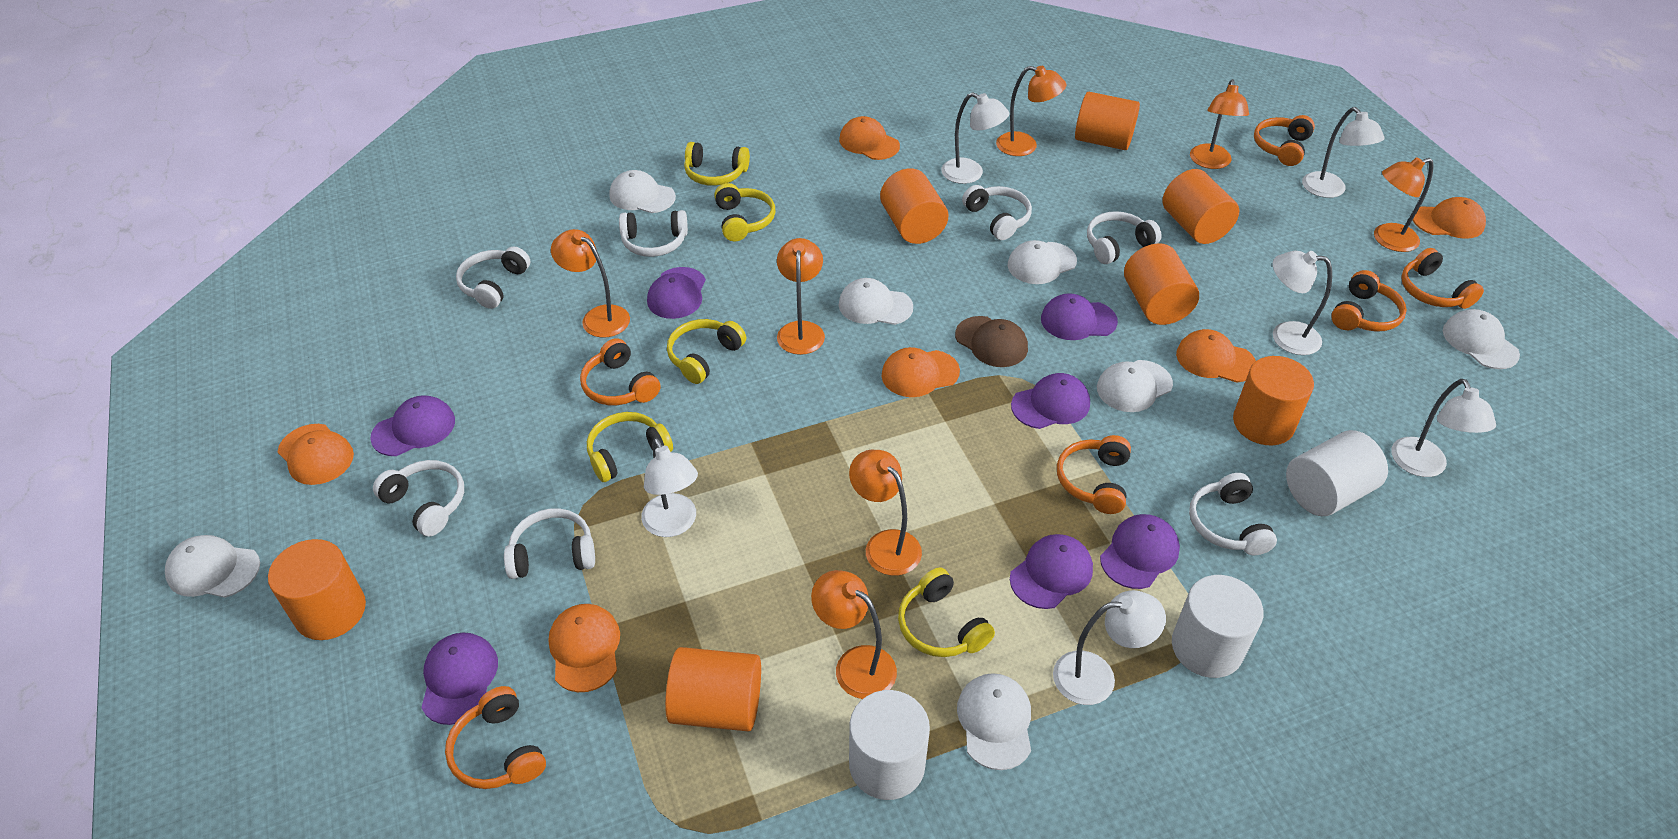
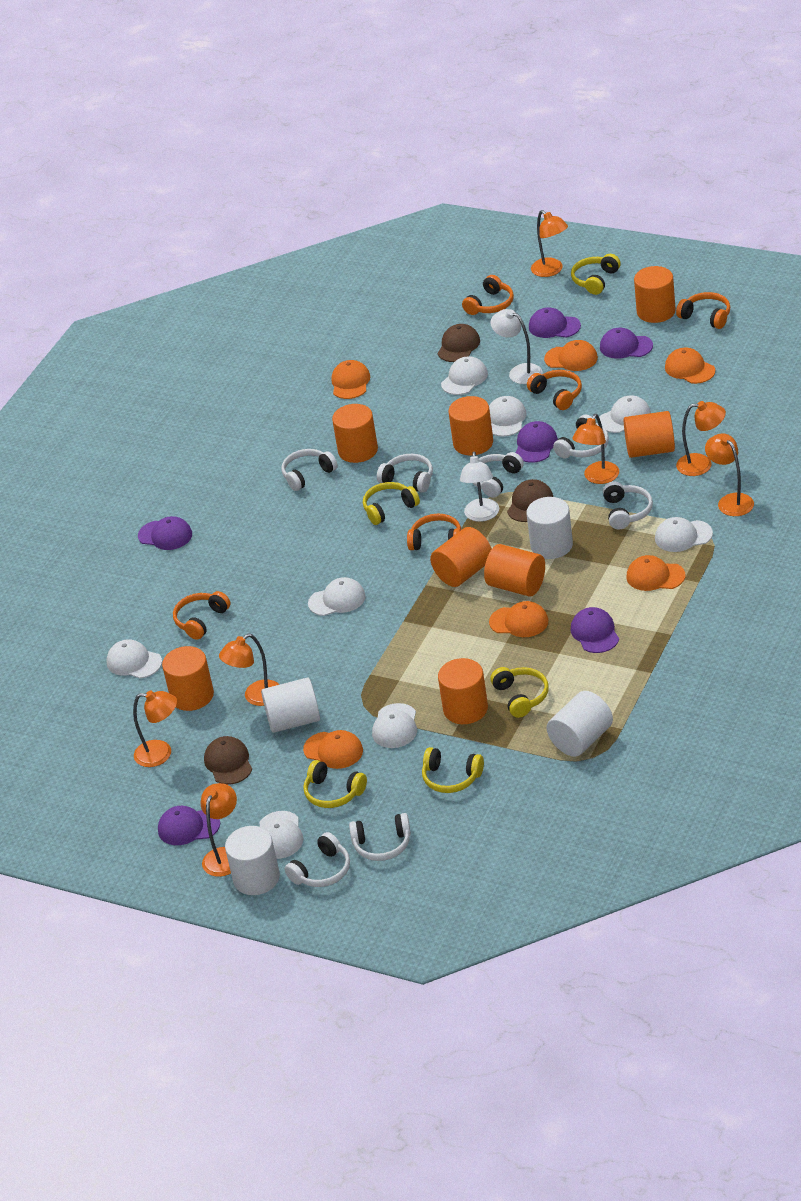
brown cap: 1 -> 3
orange cylinder: 7 -> 8
orange headphones: 6 -> 5
purple cap: 7 -> 6
white cap: 7 -> 8
white cylinder: 3 -> 4
white lamp: 6 -> 2

